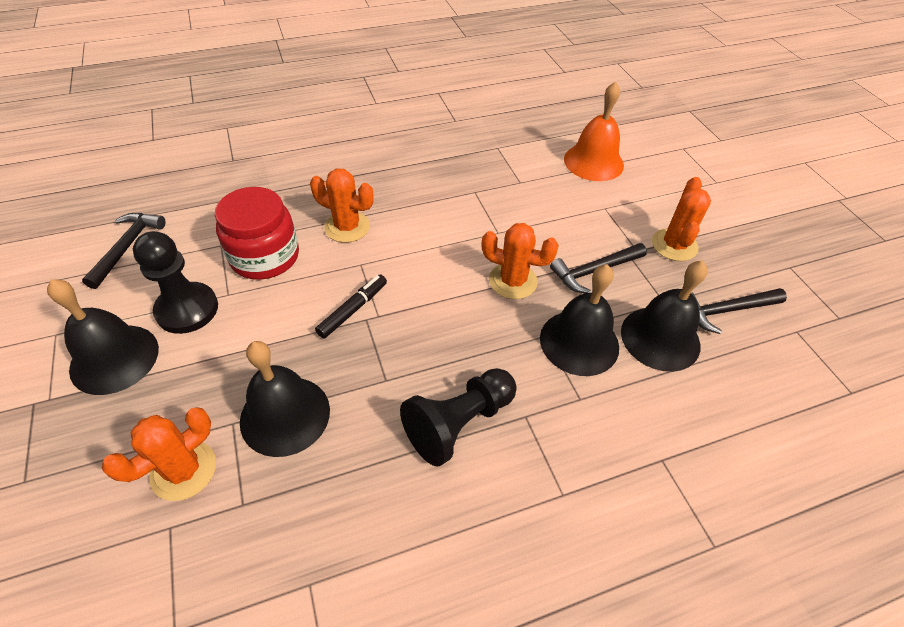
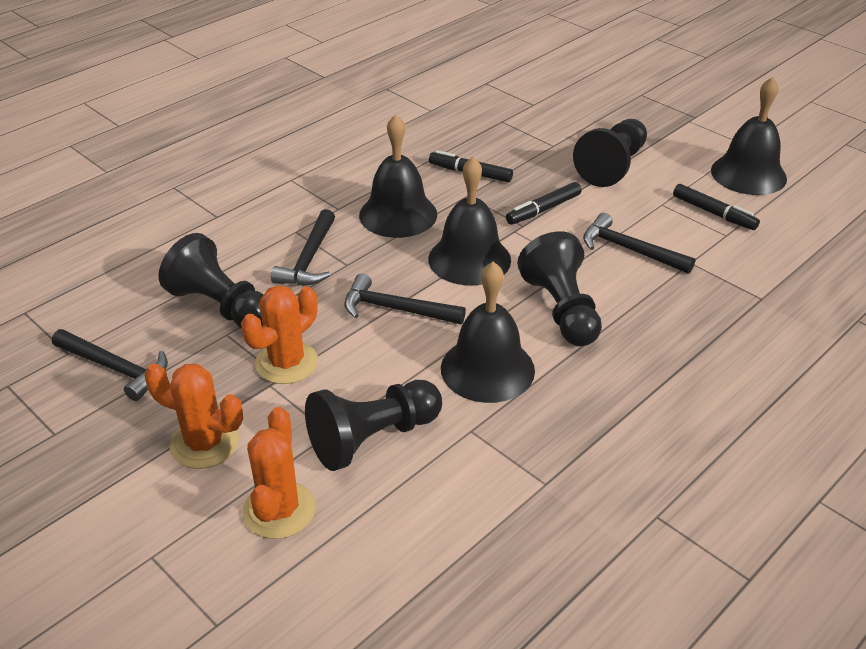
black hammer: 3 -> 4
black marker: 1 -> 3
black pawn: 2 -> 4
orange bell: 1 -> 0
orange cactus: 4 -> 3
red jar: 1 -> 0

